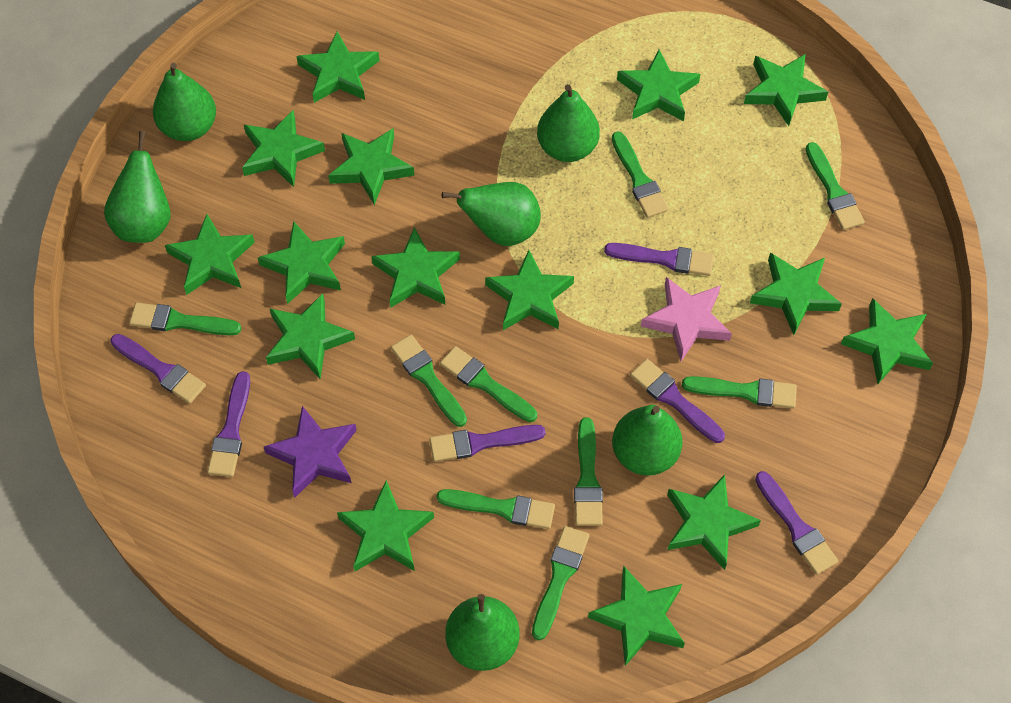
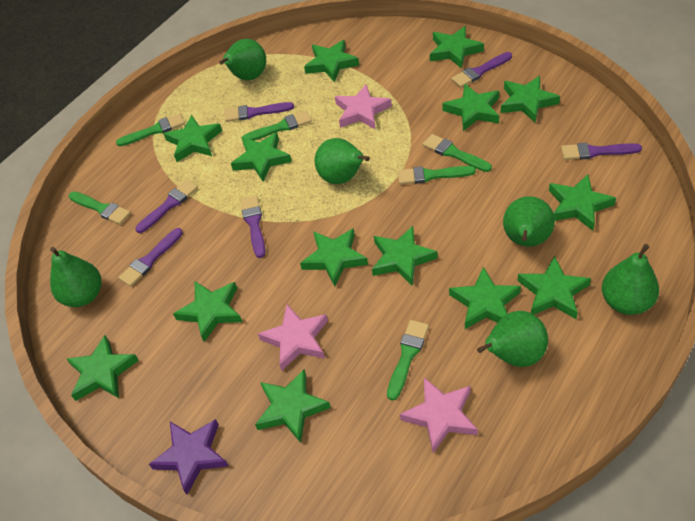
green brush: 9 -> 6
green star: 15 -> 14
pink star: 1 -> 3

